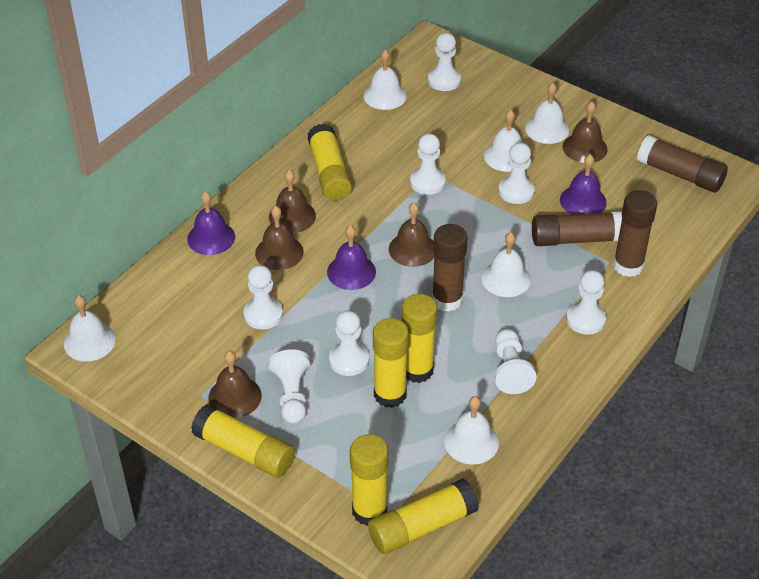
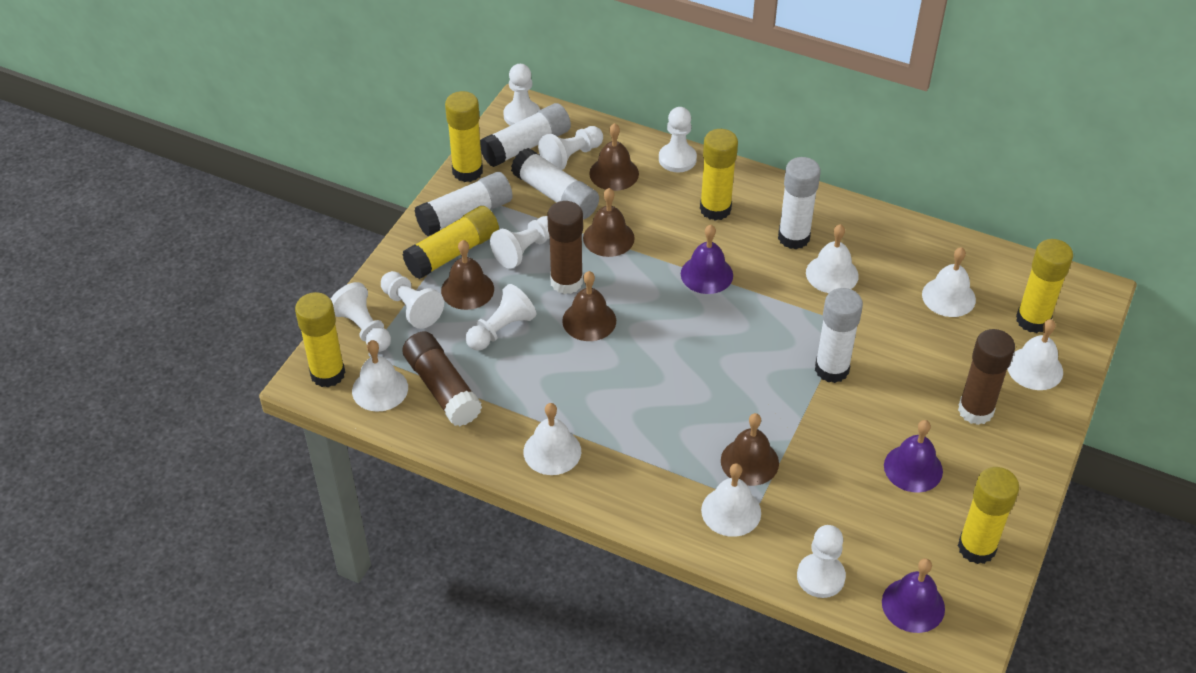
brown glue stick: 4 -> 3
white glue stick: 0 -> 5

